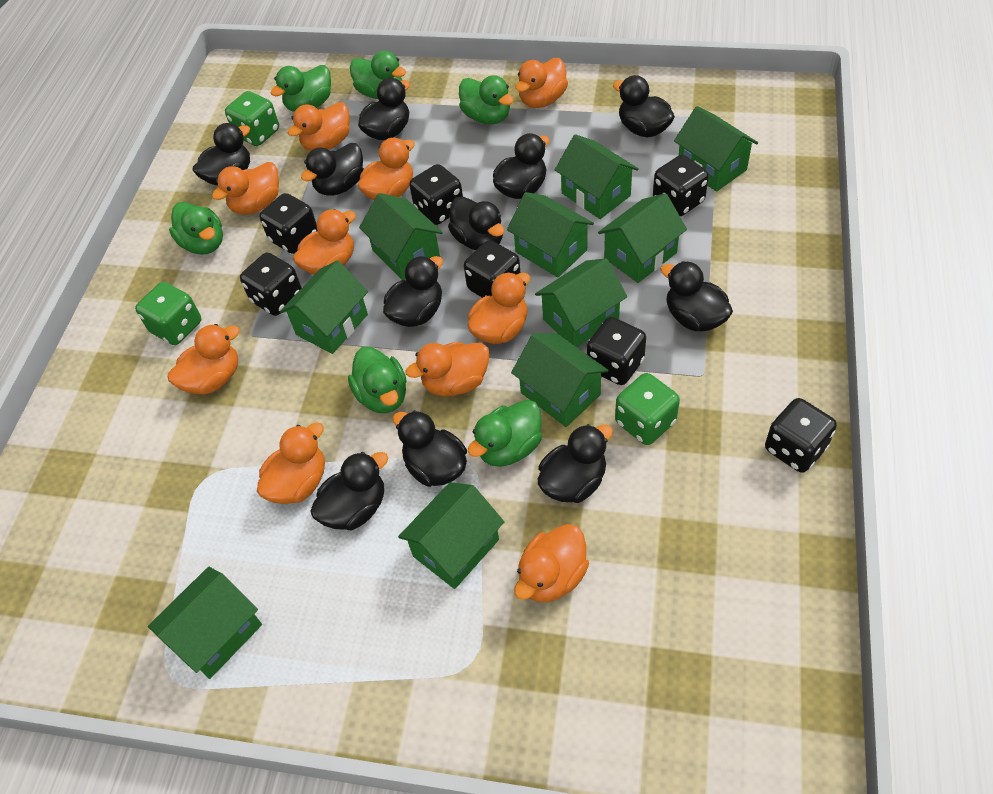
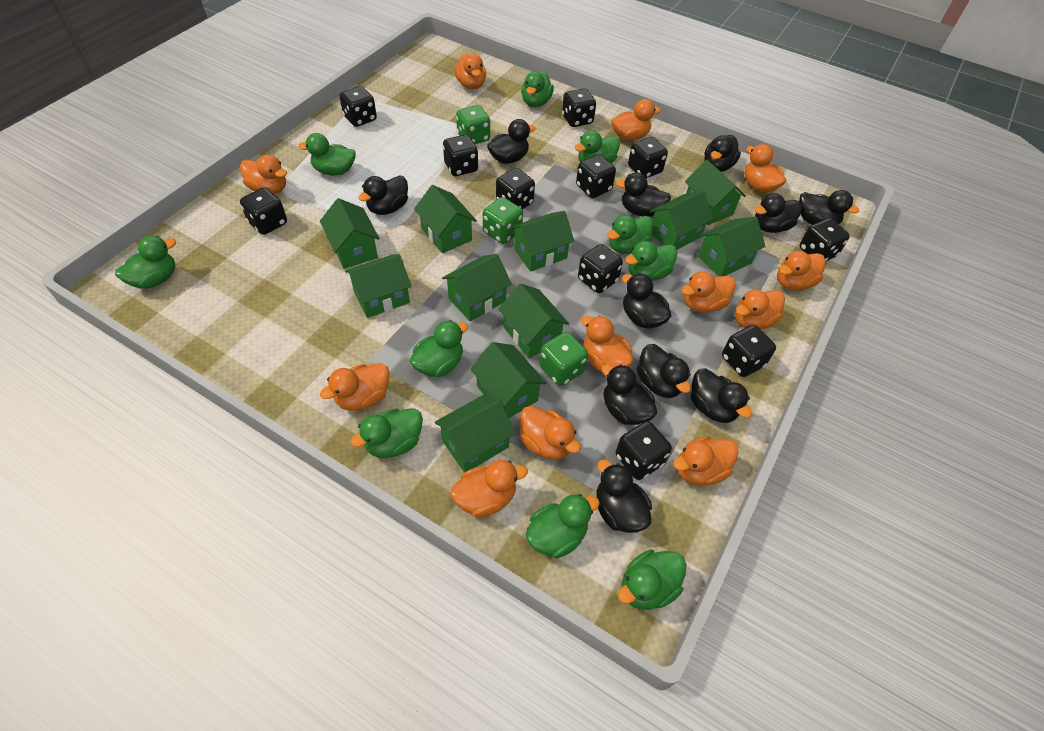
black dice: 7 -> 11
green duck: 6 -> 10
green house: 10 -> 11
orange duck: 10 -> 12

